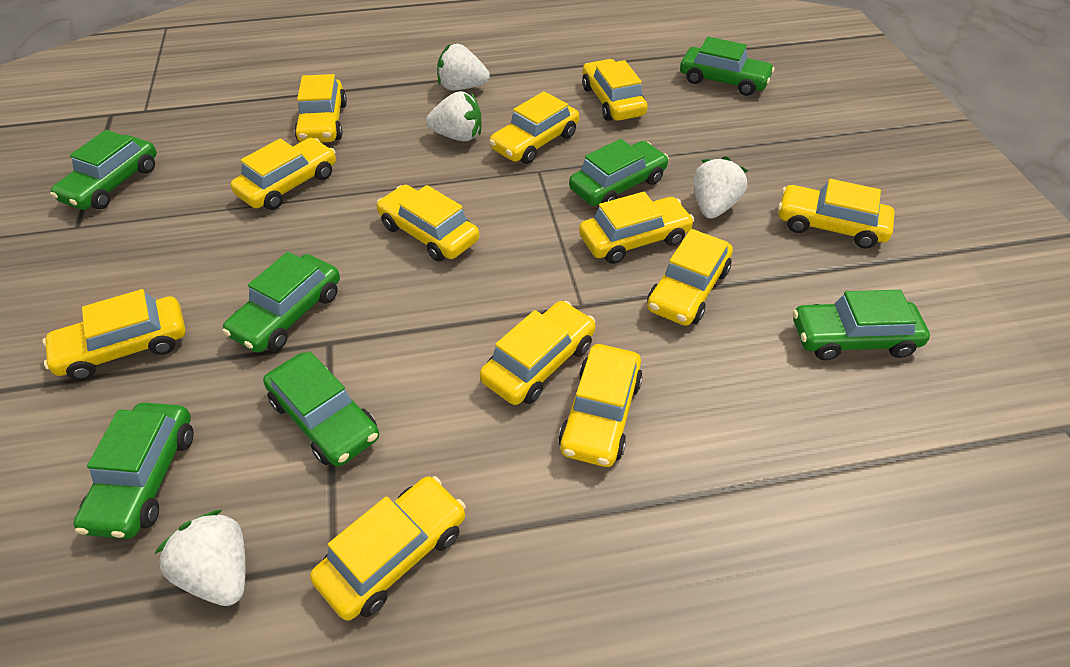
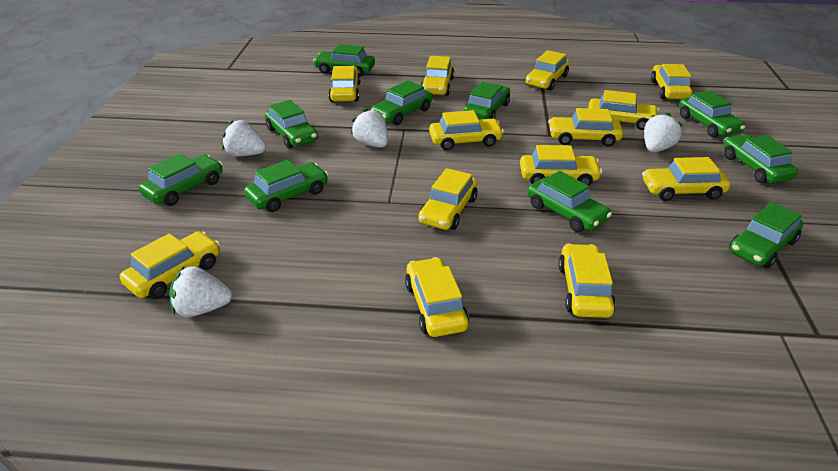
green car: 7 -> 10
yellow car: 12 -> 13

